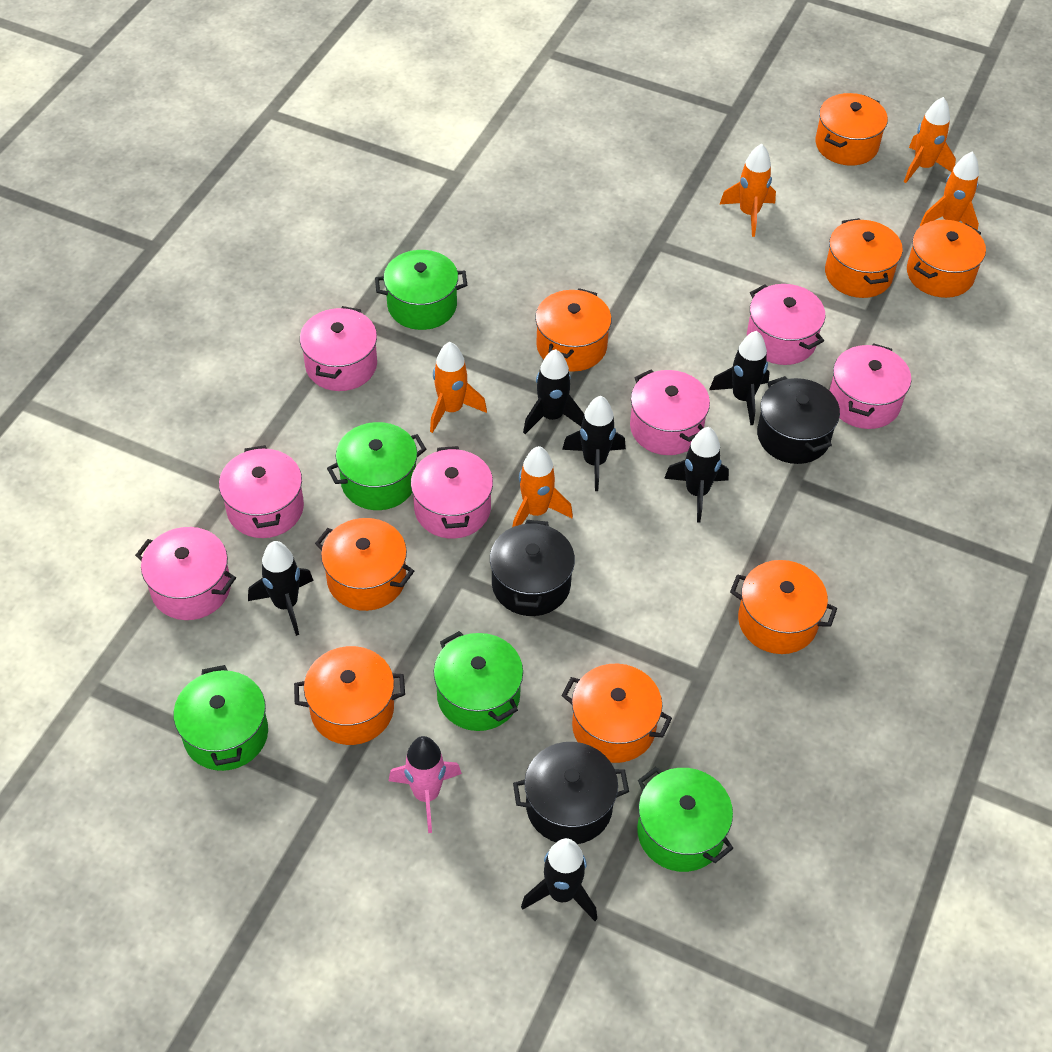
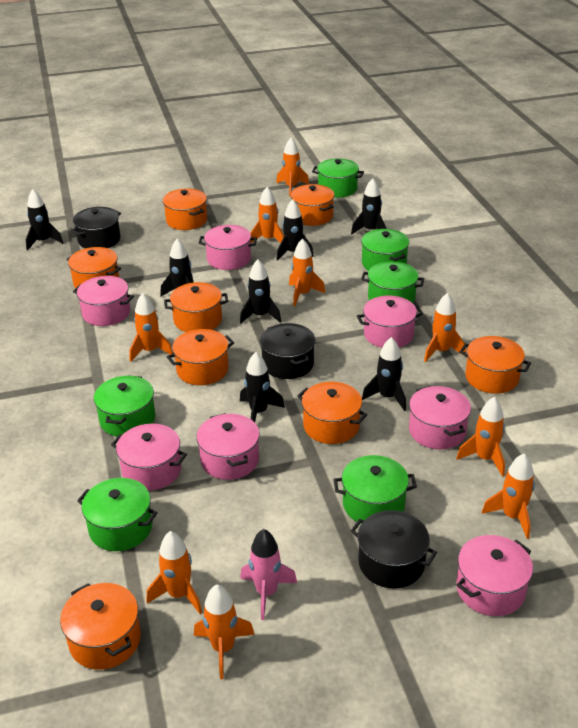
black rocket: 6 -> 7
green pot: 5 -> 6
orange rocket: 5 -> 9

